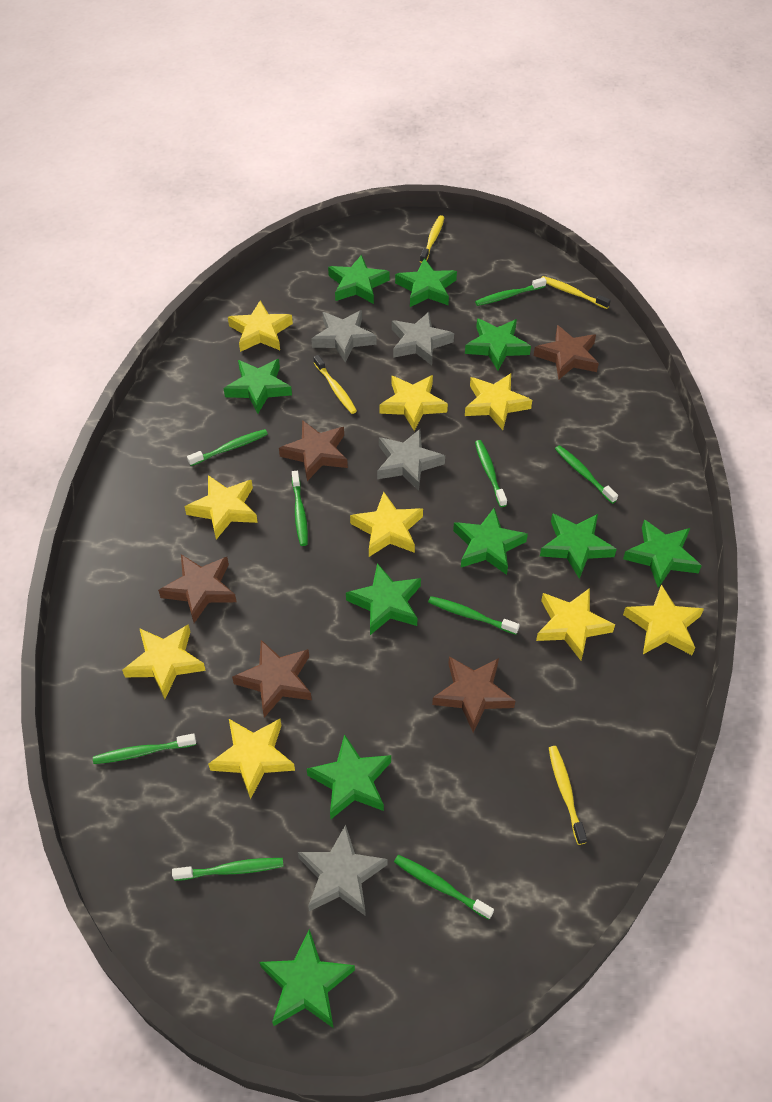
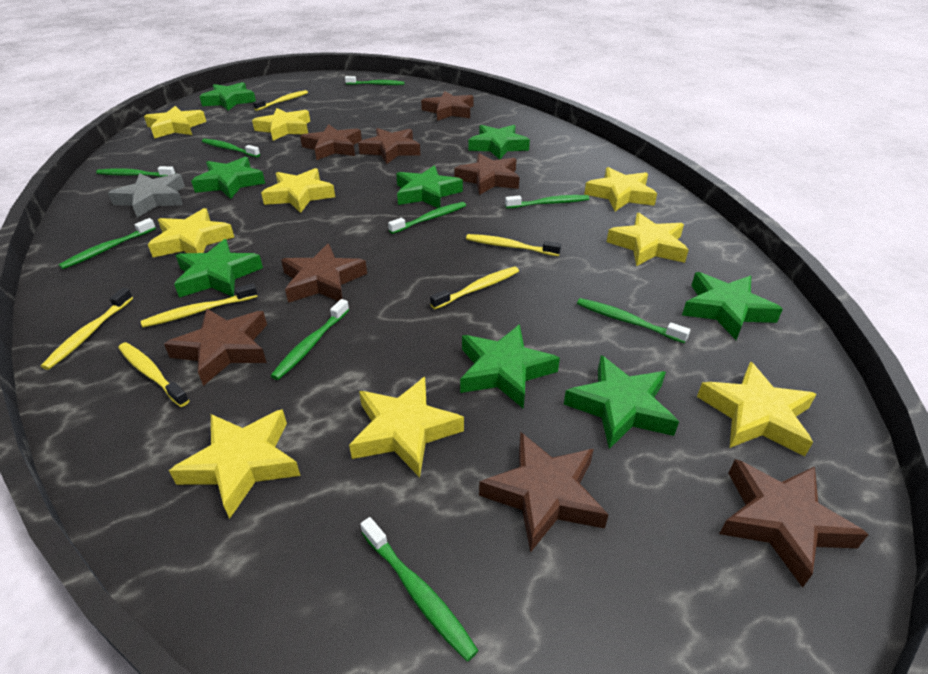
brown star: 5 -> 8
green star: 10 -> 8
grey star: 4 -> 1
yellow toothbrush: 4 -> 6

